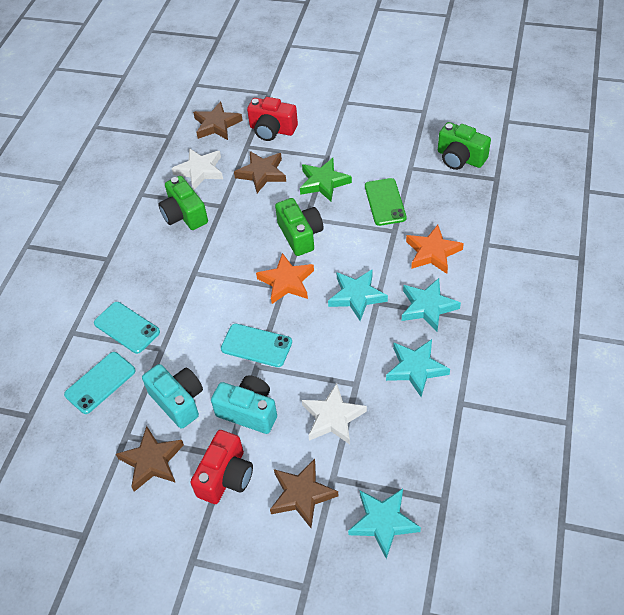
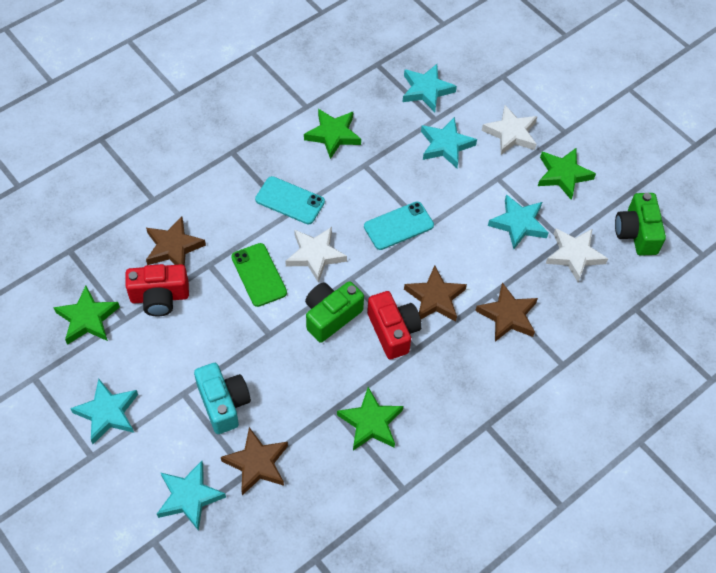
green camera: 3 -> 2
green star: 1 -> 4
orange star: 2 -> 0
turquoise camera: 2 -> 1
turquoise phone: 3 -> 2
turquoise star: 4 -> 5
white star: 2 -> 3

